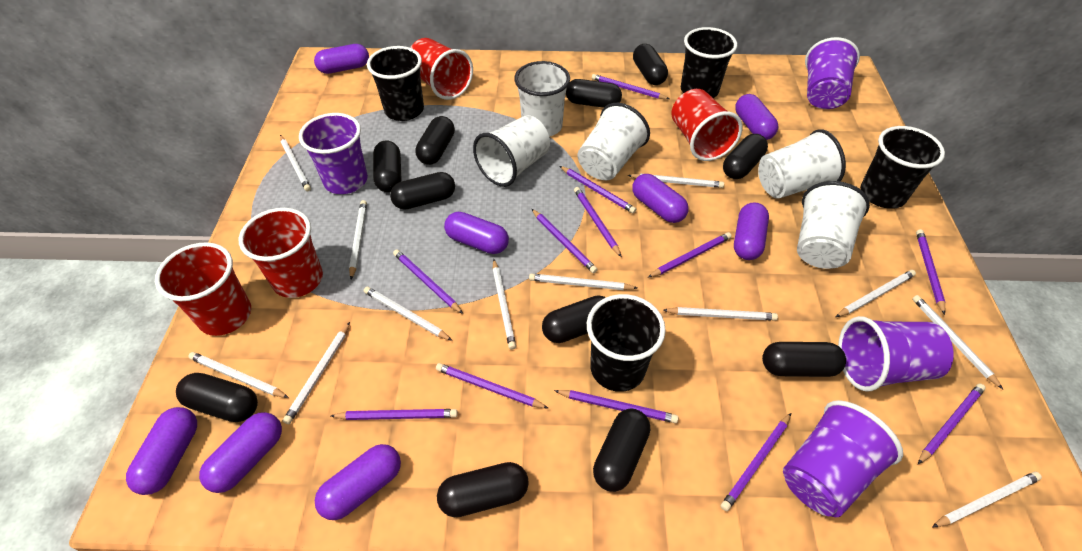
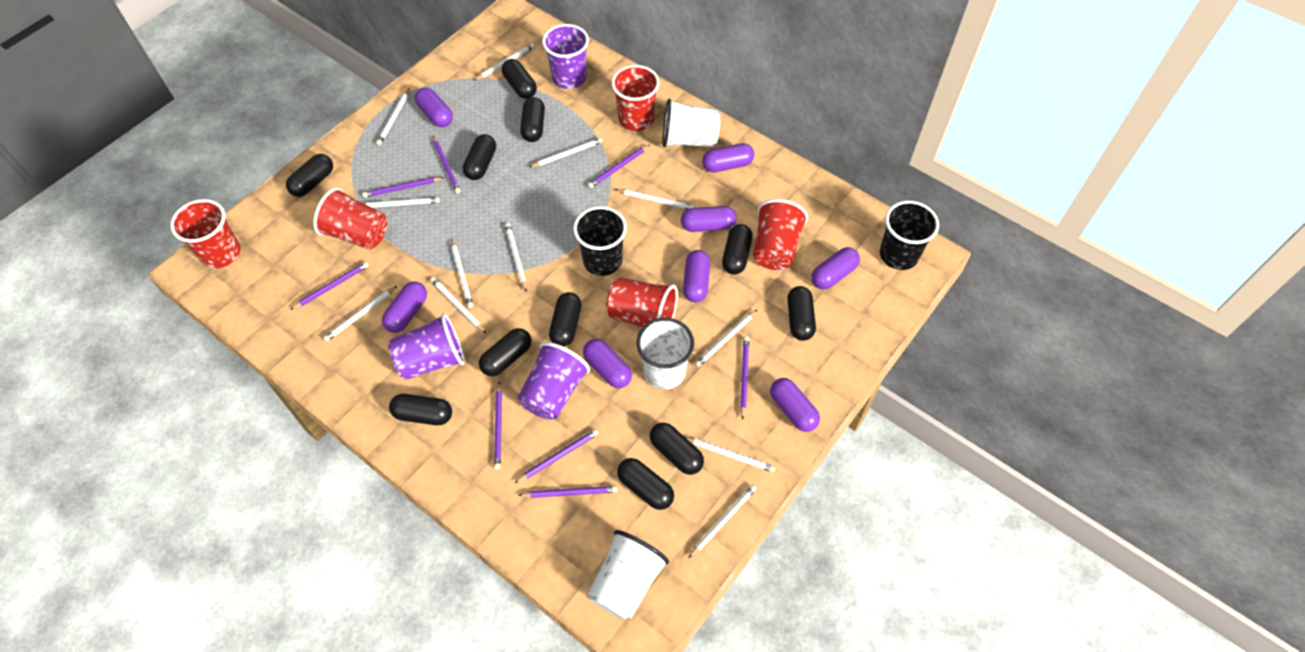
black cup: 4 -> 2
purple cup: 4 -> 3
purple pencil: 12 -> 8
red cup: 4 -> 5
white cup: 5 -> 3

